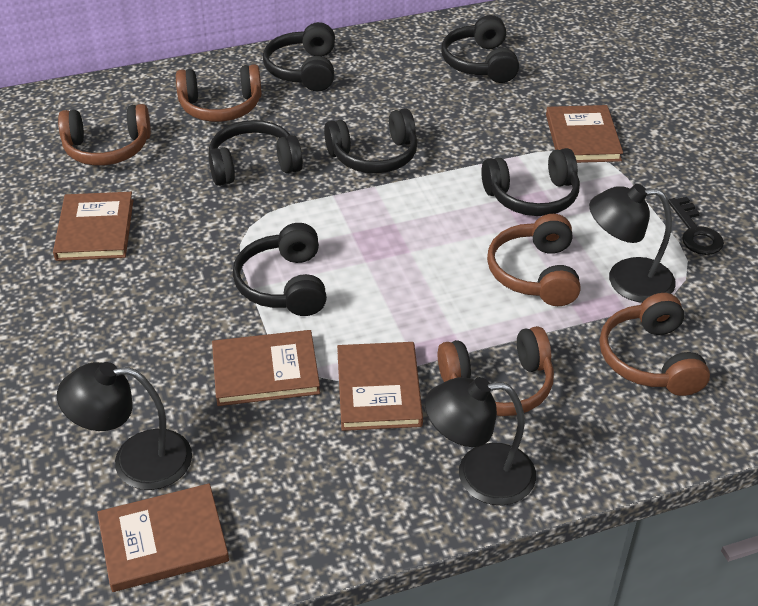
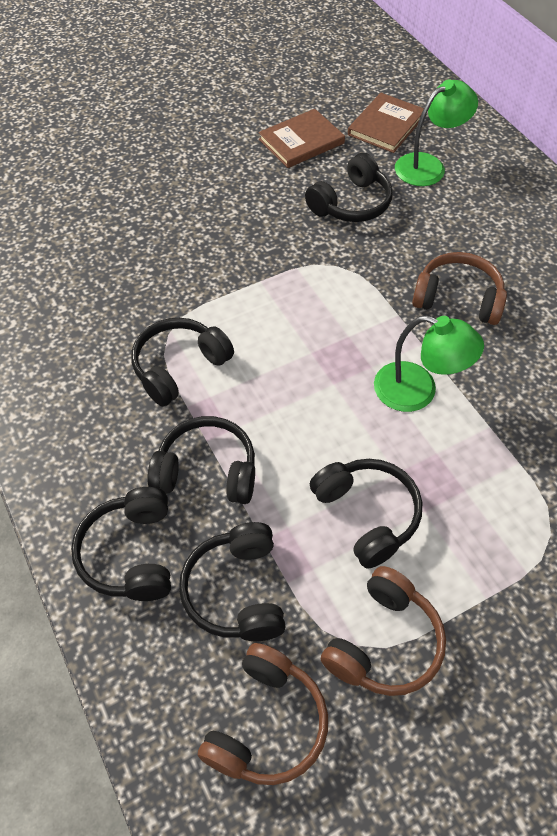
black key: 1 -> 0
black lamp: 3 -> 0
brown book: 5 -> 2
brown headphones: 5 -> 3
green lamp: 0 -> 2

